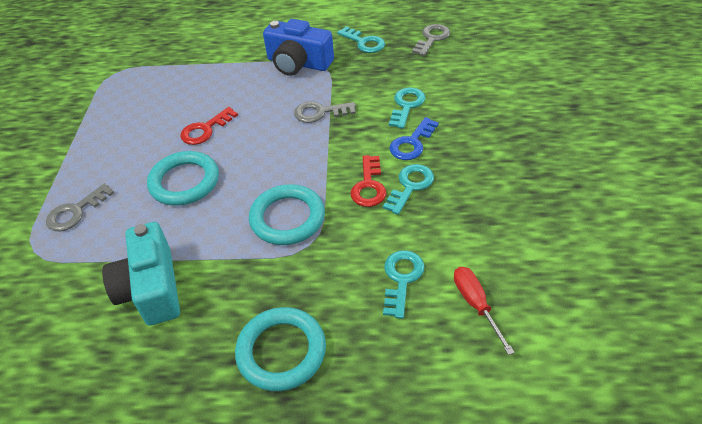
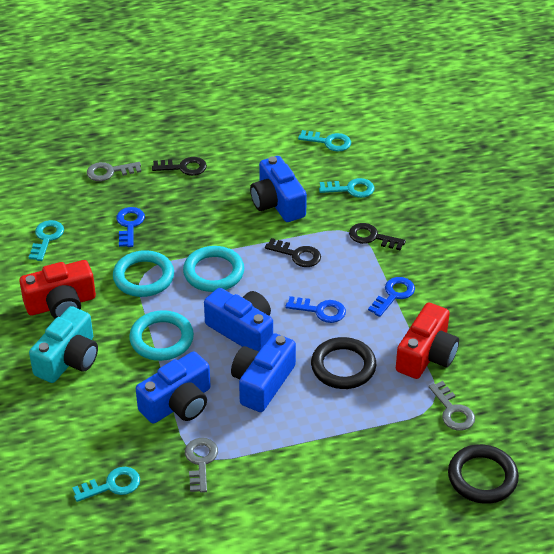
black key: 0 -> 3
black ring: 0 -> 2
blue camera: 1 -> 4
blue key: 1 -> 3
red camera: 0 -> 2
red key: 2 -> 0
red screwdriver: 1 -> 0

